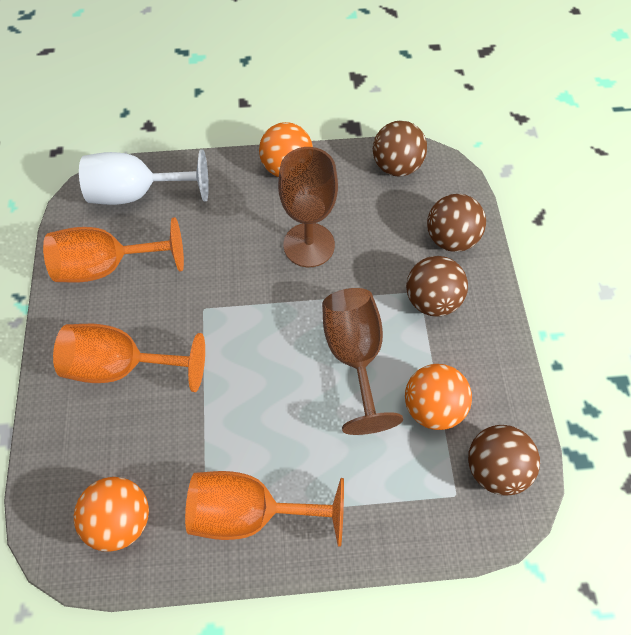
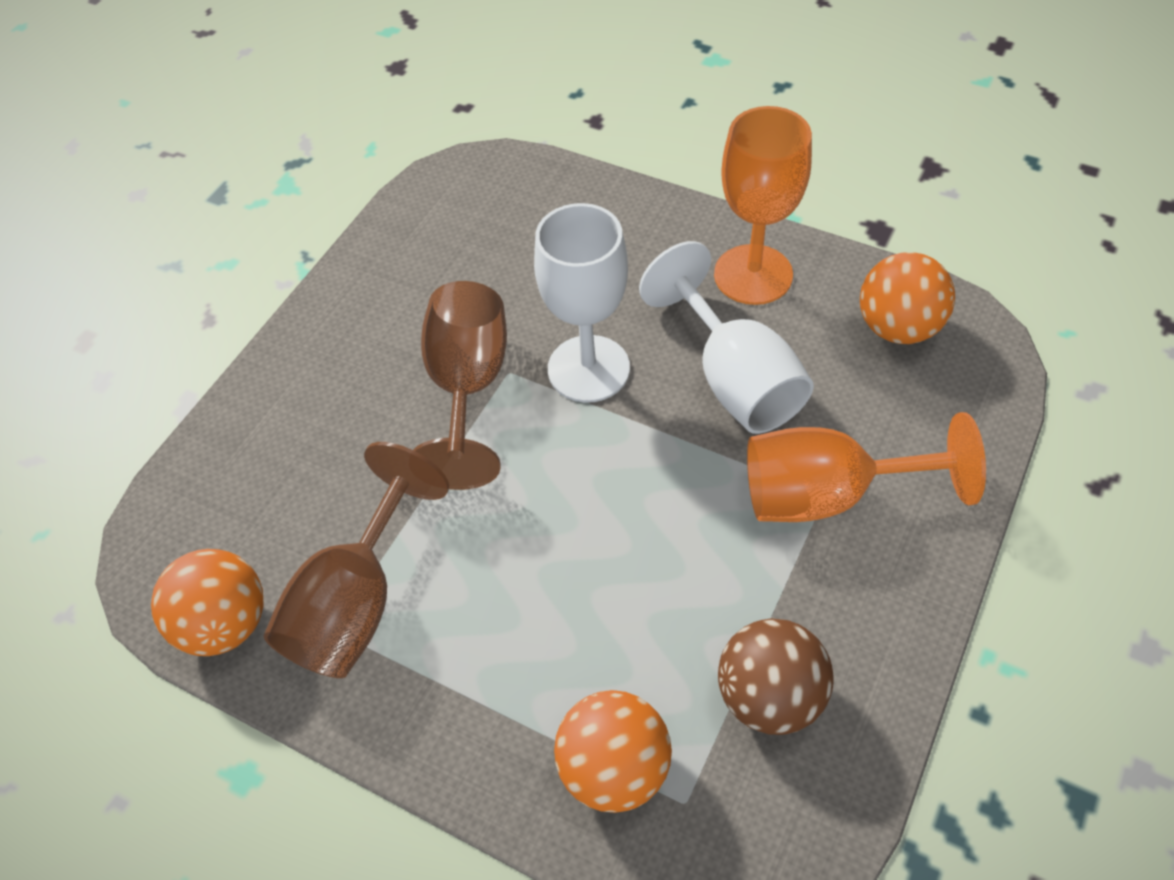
brown ball: 4 -> 1
orange goblet: 3 -> 2
white goblet: 1 -> 2

